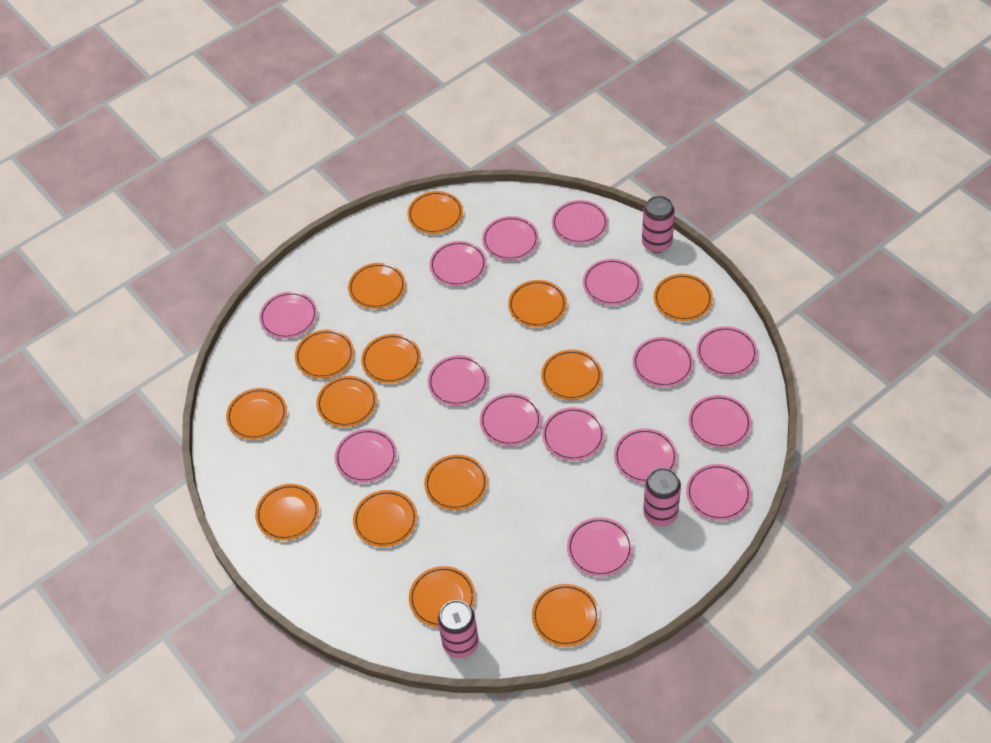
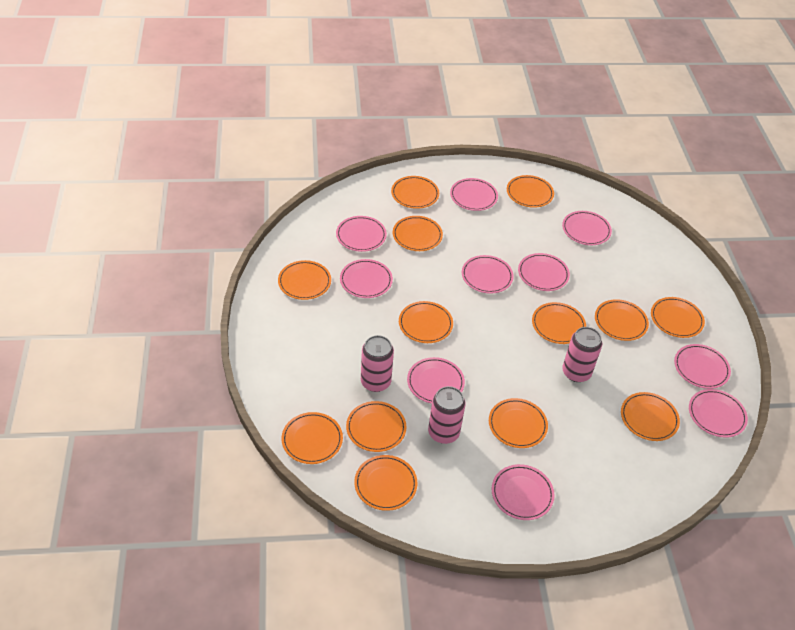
orange plate: 14 -> 13
pink plate: 15 -> 10

